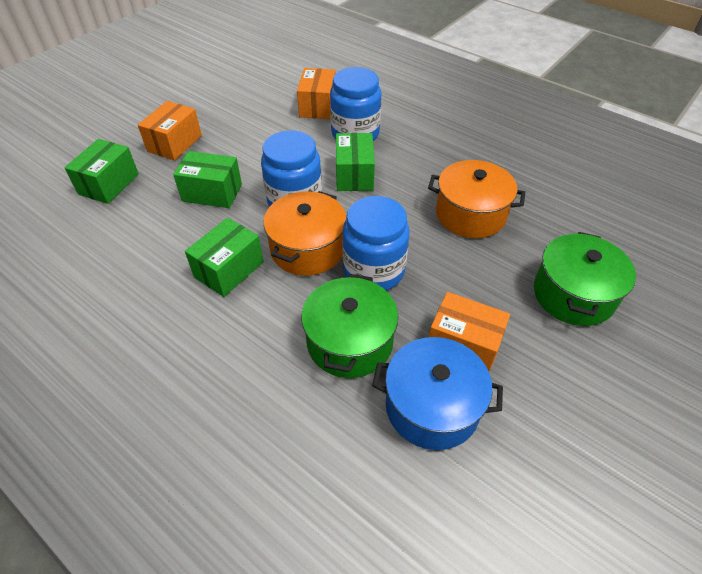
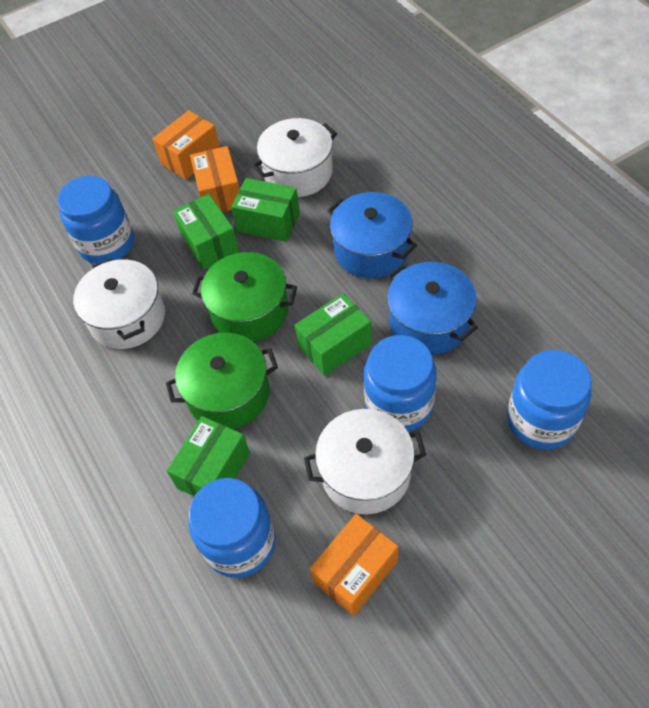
blue jar: 3 -> 4
blue pot: 1 -> 2
orange pot: 2 -> 0
white pot: 0 -> 3

